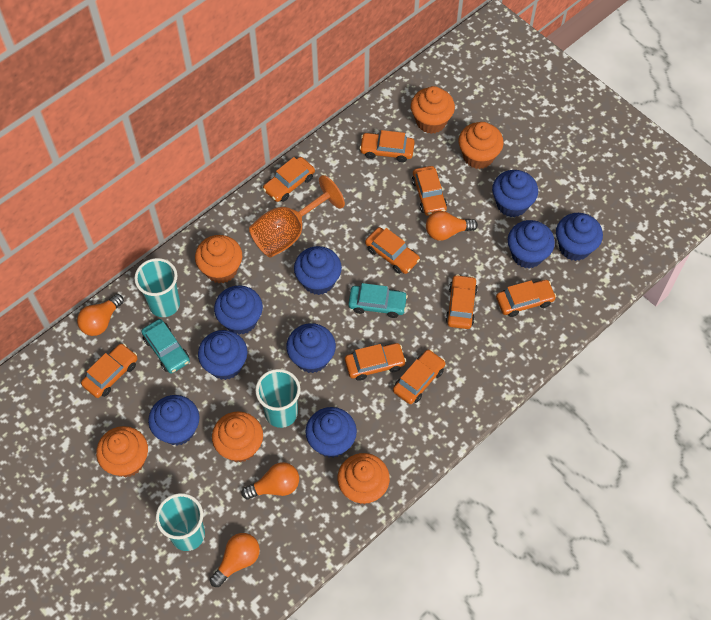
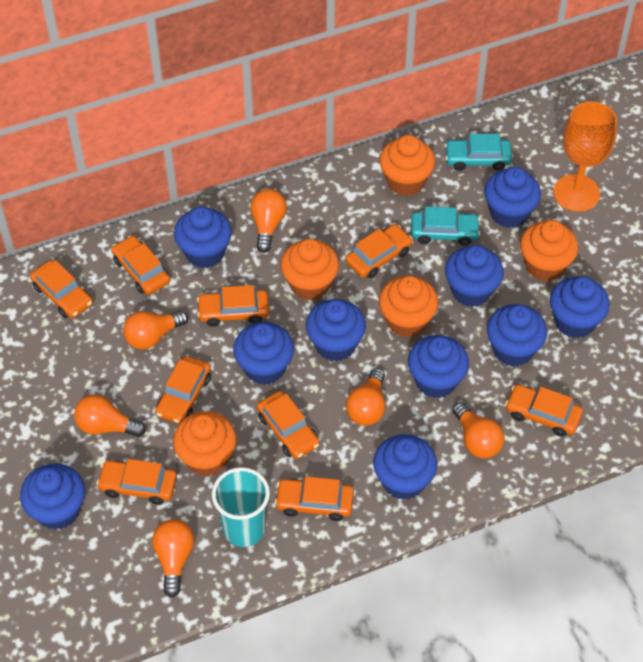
blue cupcake: 9 -> 10
orange cupcake: 6 -> 5
orange light bulb: 4 -> 6
turquoise cup: 3 -> 1

